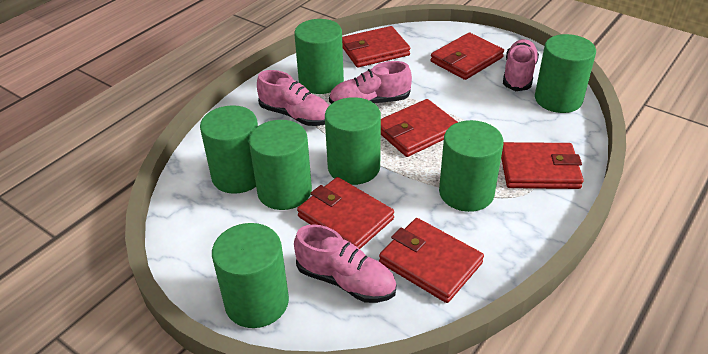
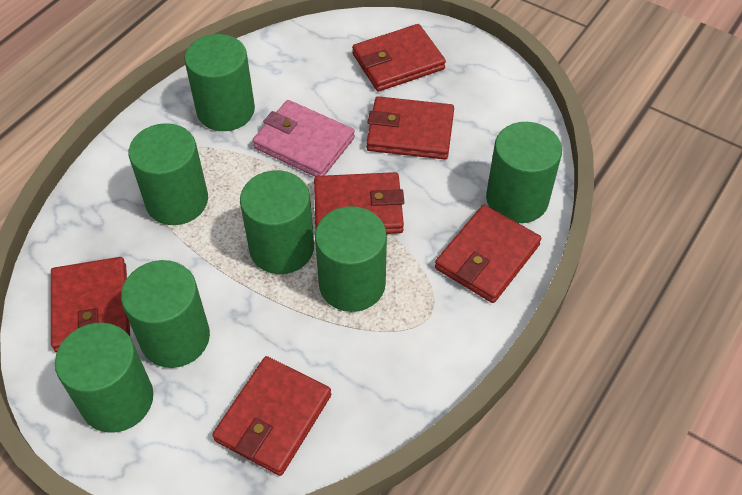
pink shoe: 4 -> 0
pink wallet: 0 -> 1

